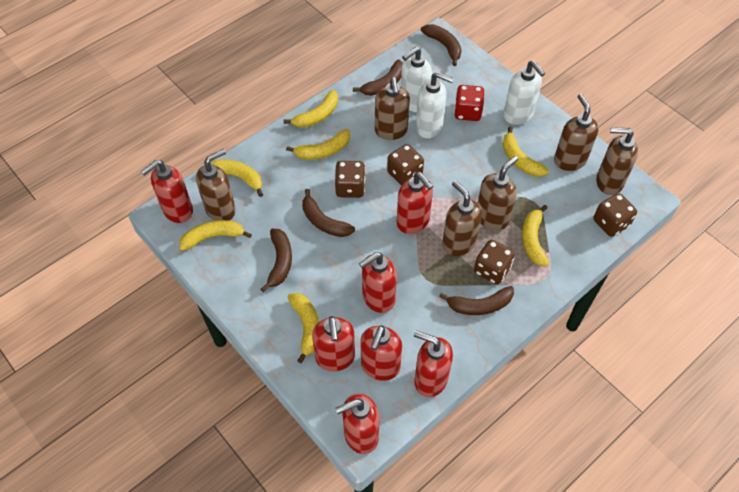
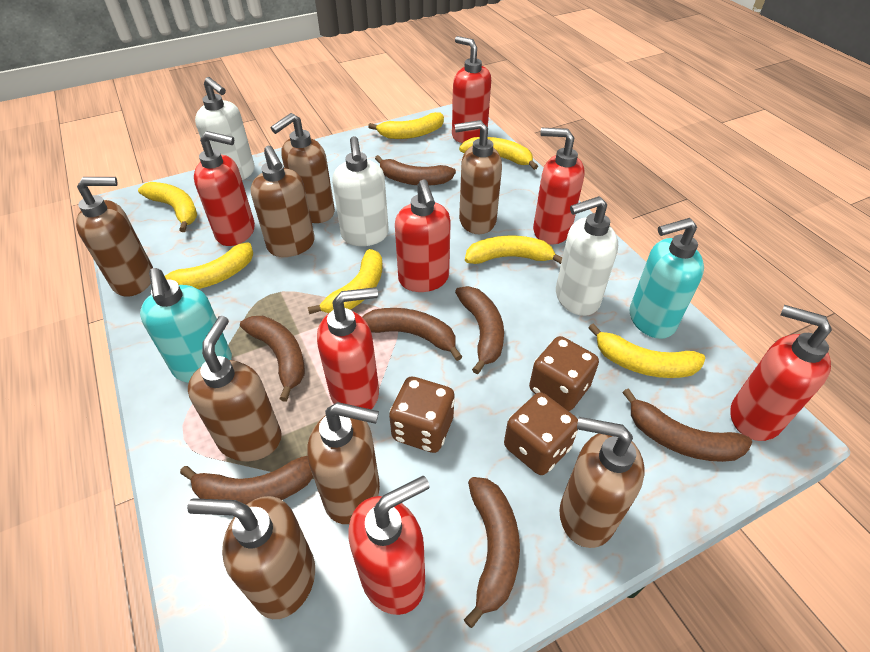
brown banana: 5 -> 7
brown dice: 4 -> 3
brown soap dispenser: 6 -> 8
red dice: 1 -> 0
turquoise soap dispenser: 0 -> 2

